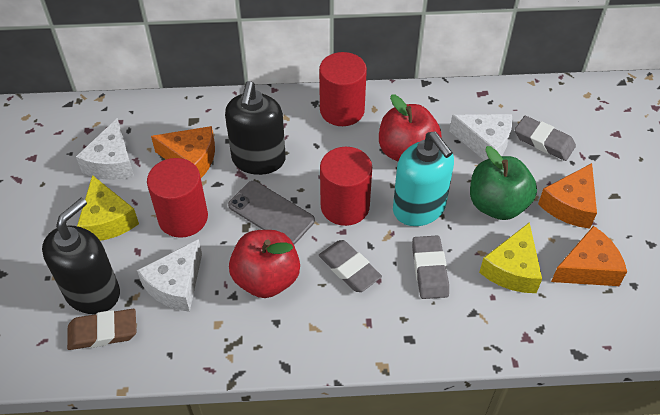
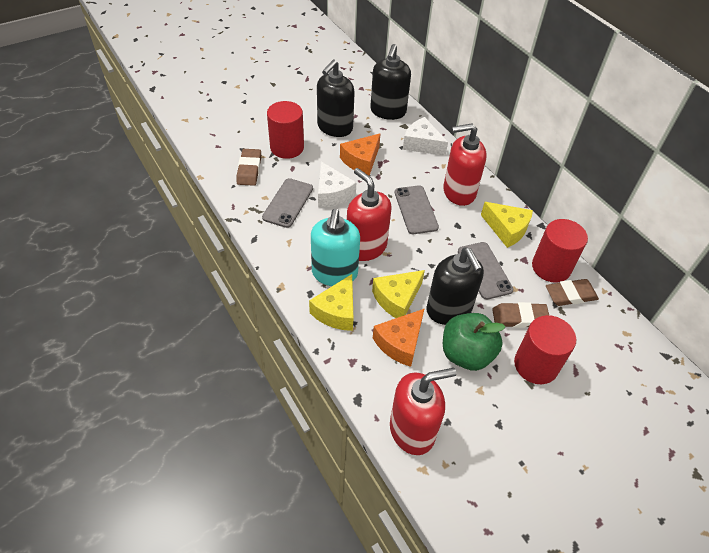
black soap dispenser: 2 -> 3
brown eraser: 1 -> 3
grey eraser: 3 -> 0
grey phone: 1 -> 3
orange cheese: 3 -> 2
red apple: 2 -> 0
red soap dispenser: 0 -> 3
white cheese: 3 -> 2
yellow cheese: 2 -> 3

